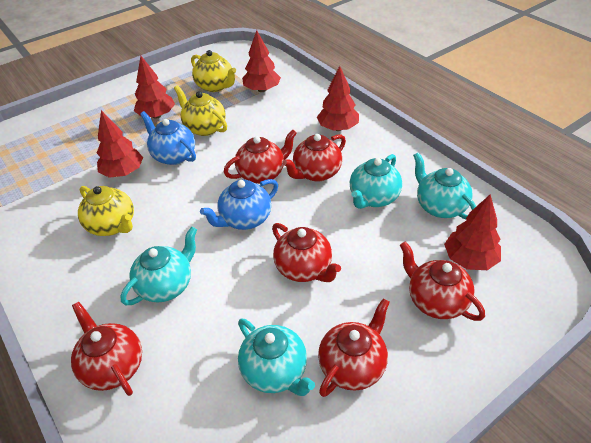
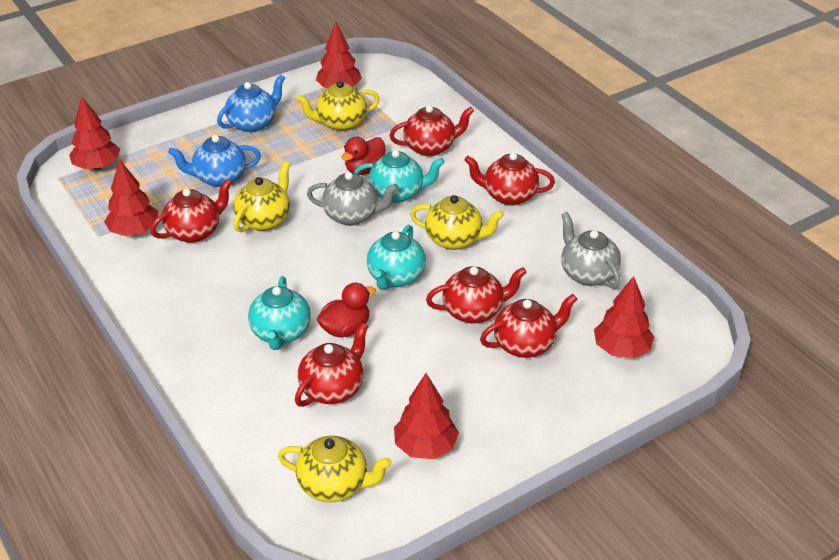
grey teapot: 0 -> 2
red duck: 0 -> 2
turquoise teapot: 4 -> 3
yellow teapot: 3 -> 4

